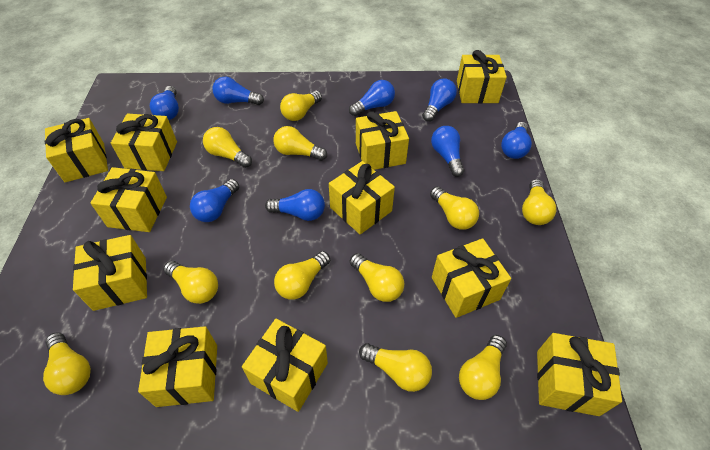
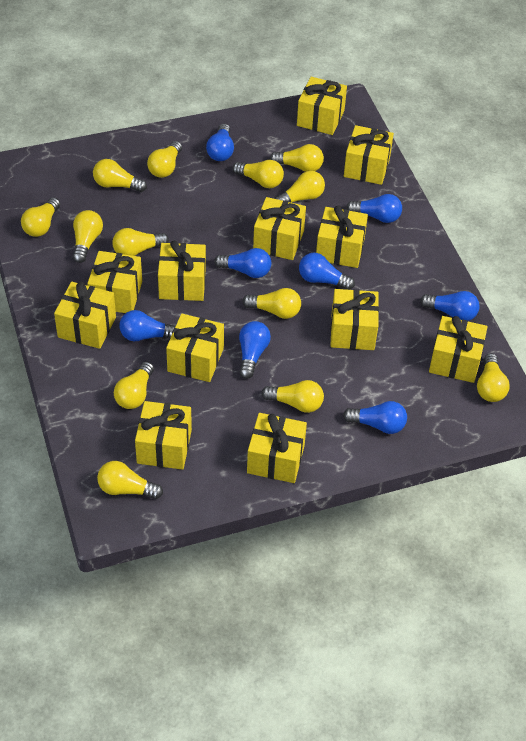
yellow gift: 11 -> 12
yellow light bulb: 11 -> 13

